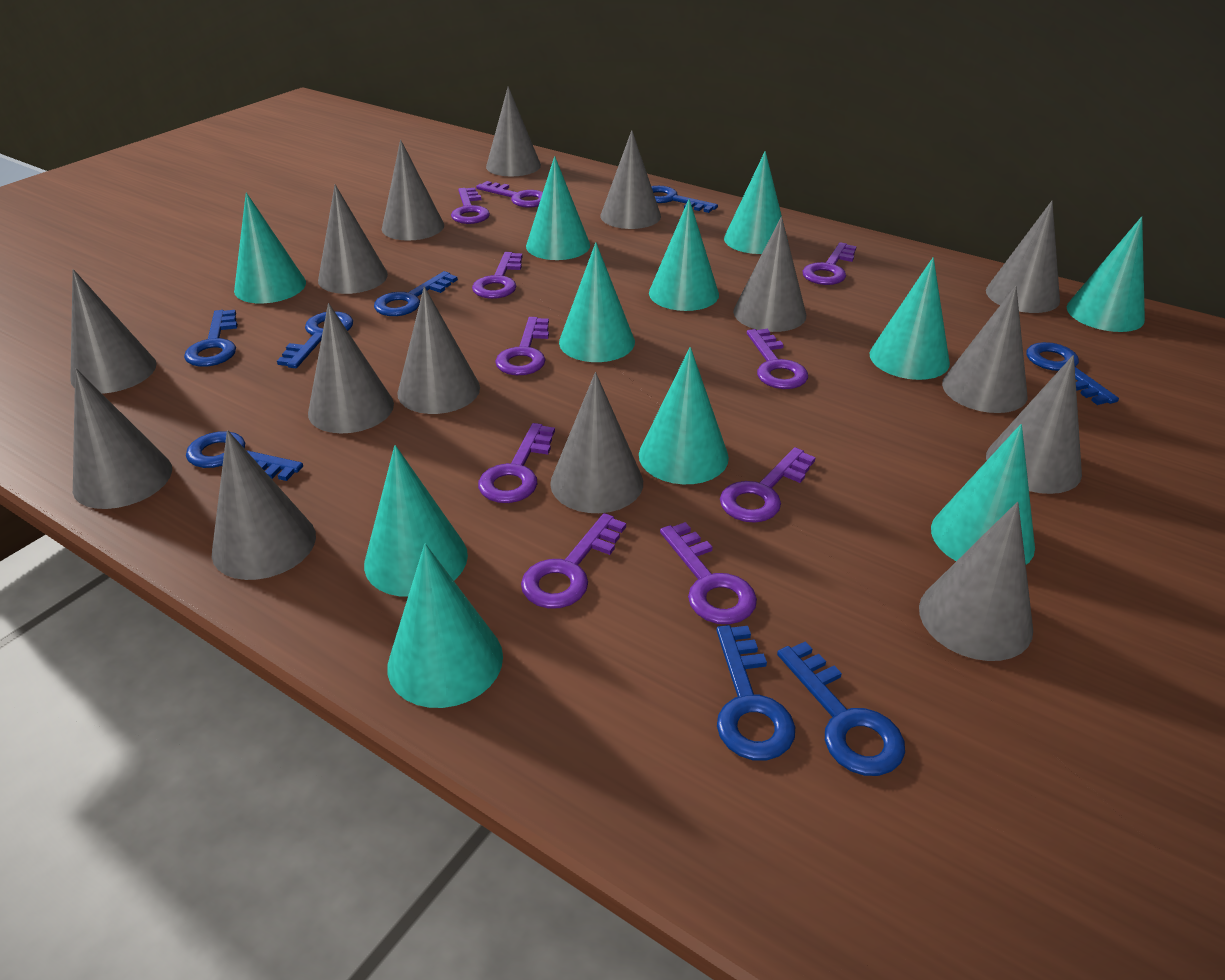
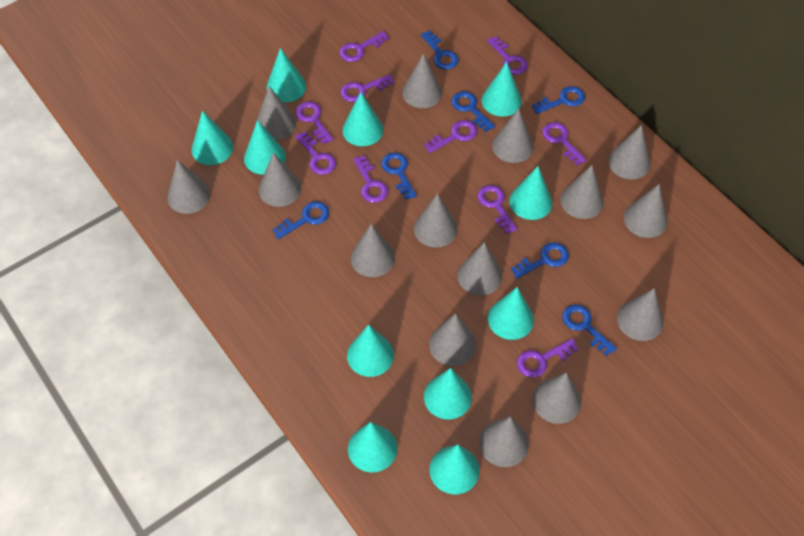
blue key: 8 -> 7

